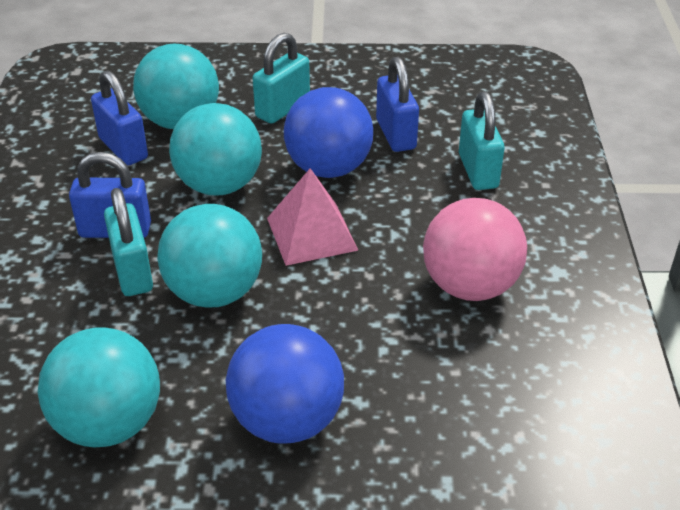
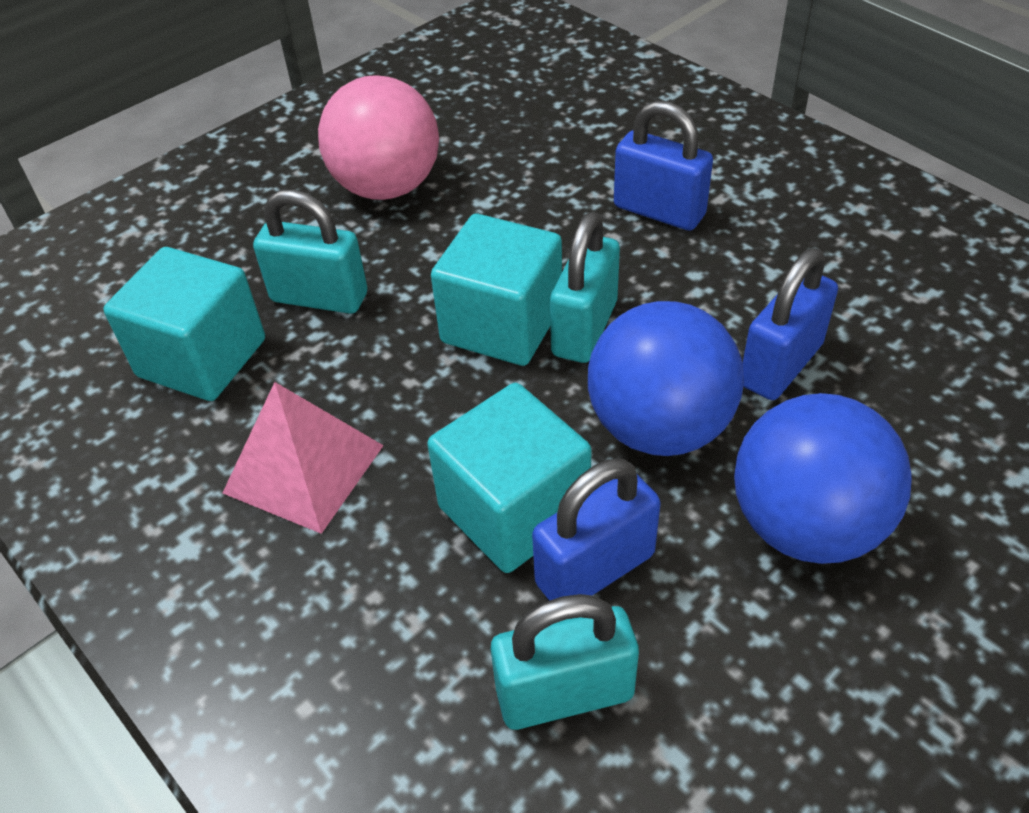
turquoise ball: 4 -> 0
turquoise cube: 0 -> 3

